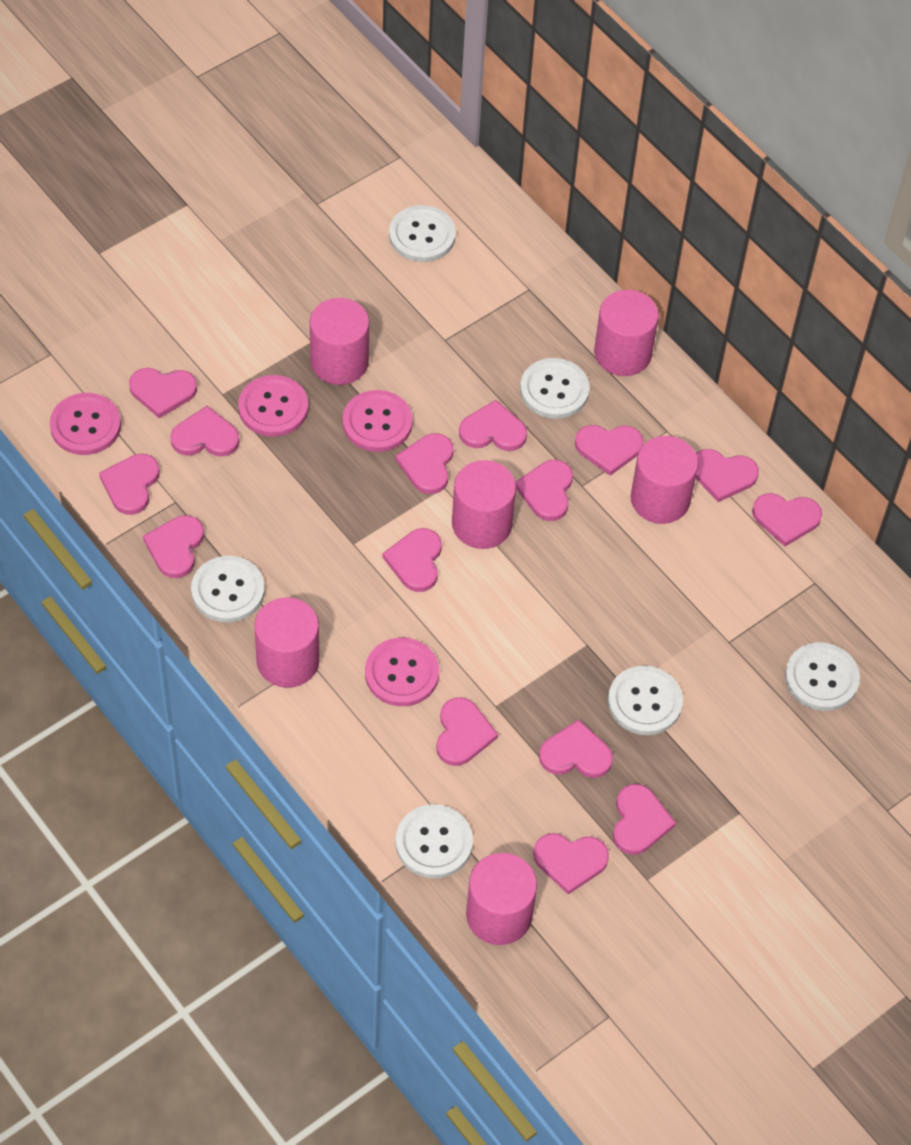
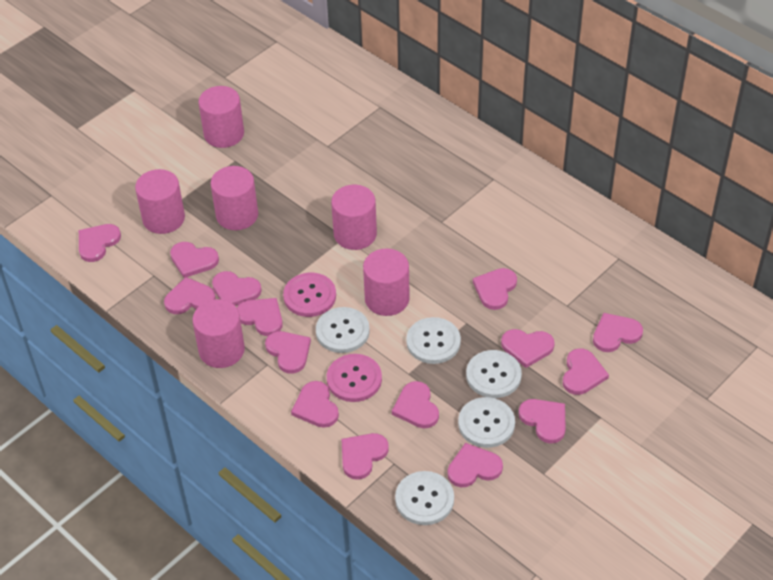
pink button: 4 -> 2
white button: 6 -> 5

